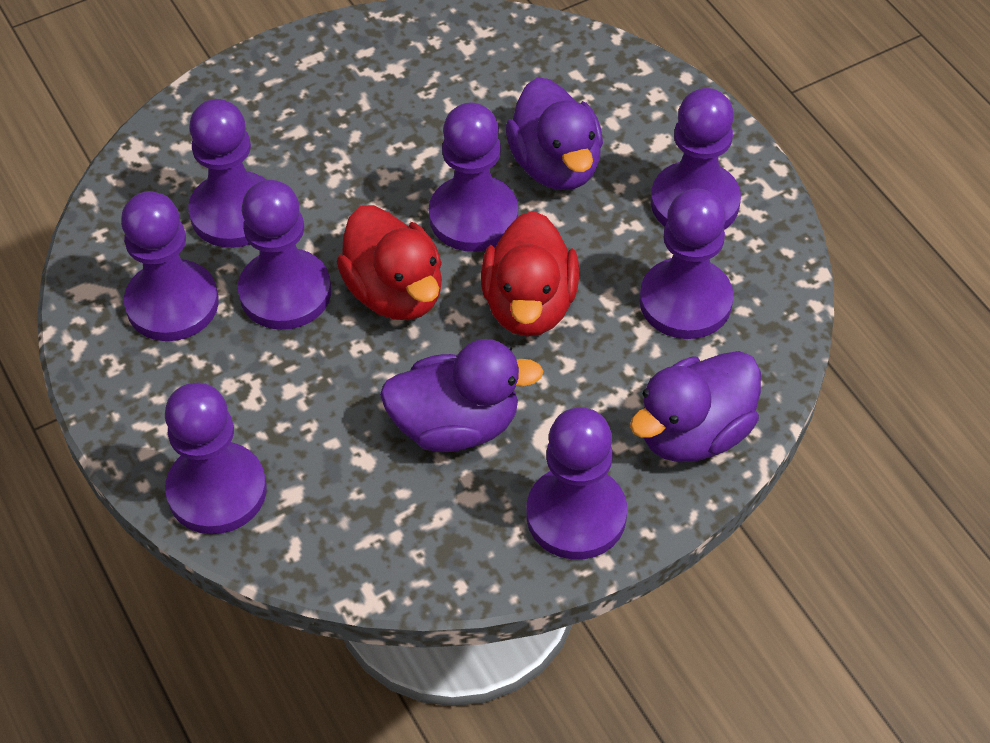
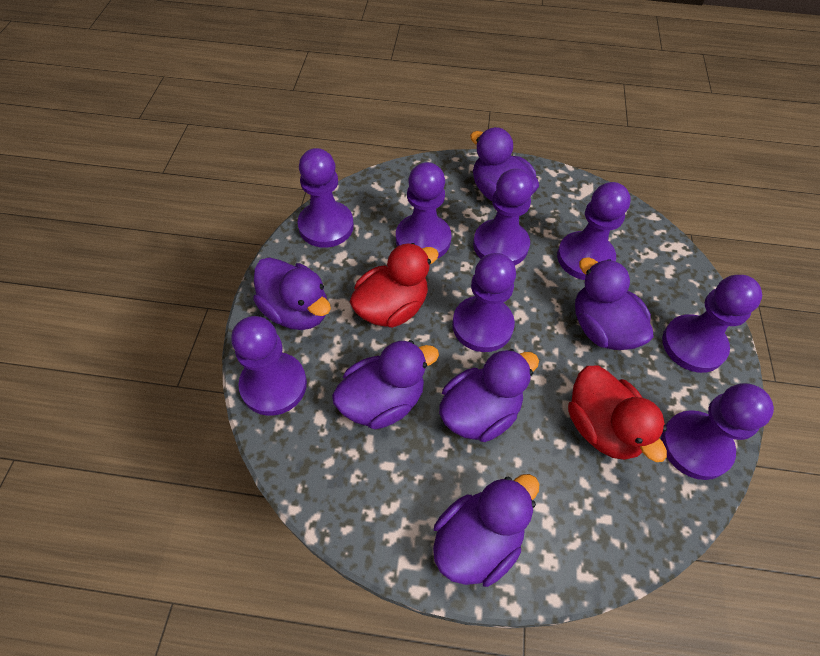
purple duck: 3 -> 6

